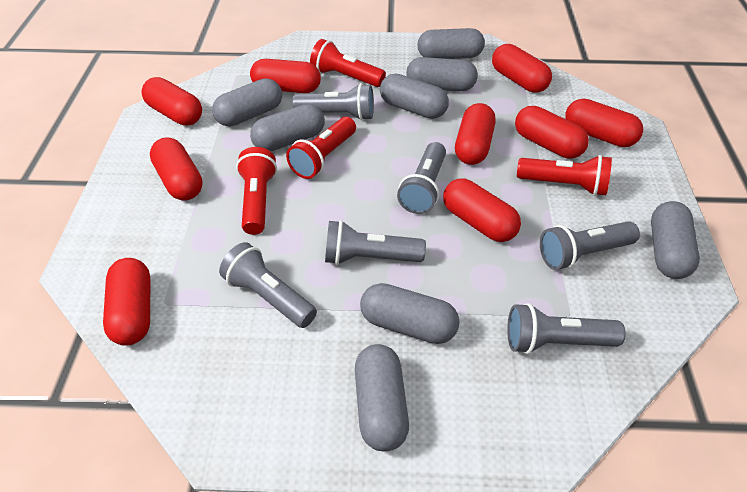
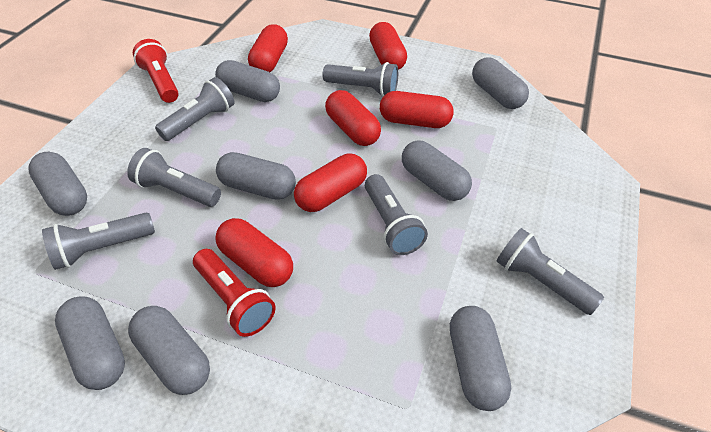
red capsule: 9 -> 6
red flashlight: 4 -> 2

